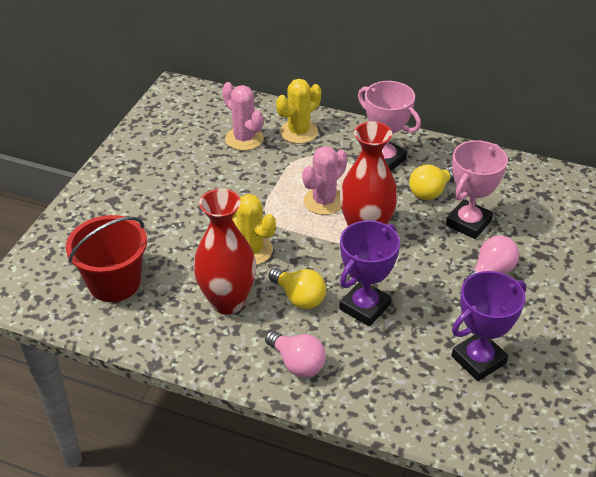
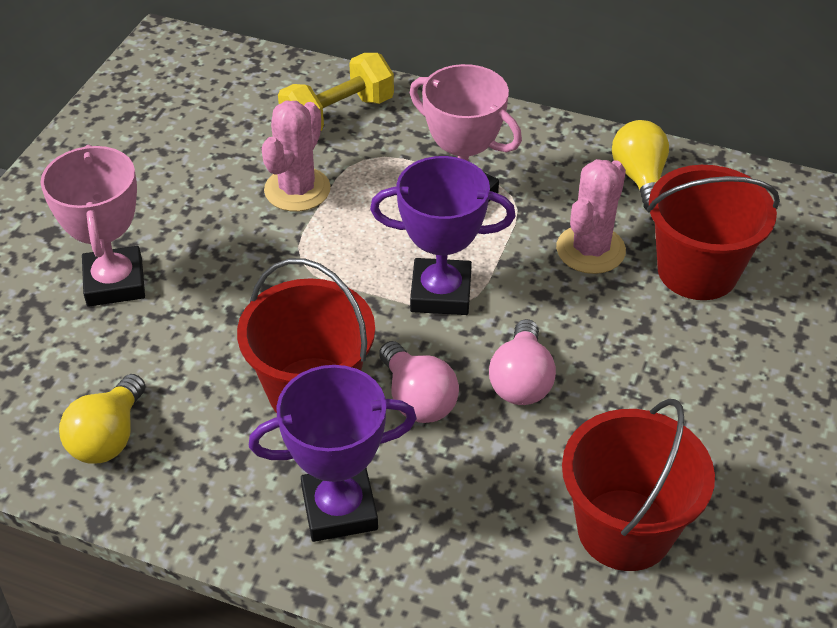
red bucket: 1 -> 3
red vase: 2 -> 0
yellow cactus: 2 -> 0
yellow dumbbell: 0 -> 1

